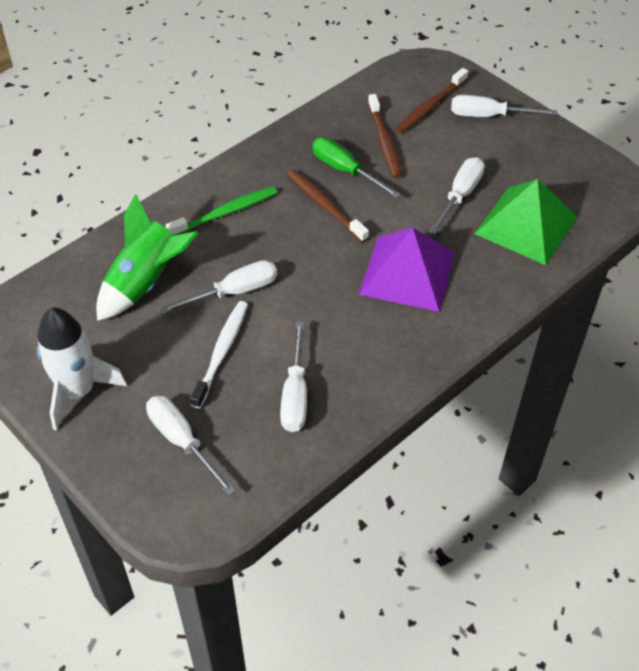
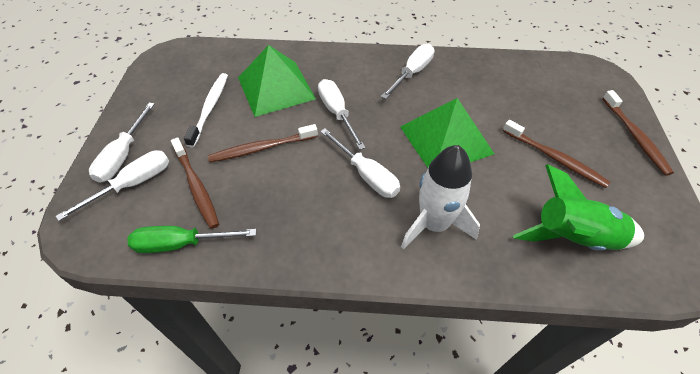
brown toothbrush: 3 -> 4
green pyramid: 1 -> 2
green toothbrush: 1 -> 0
purple pyramid: 1 -> 0

